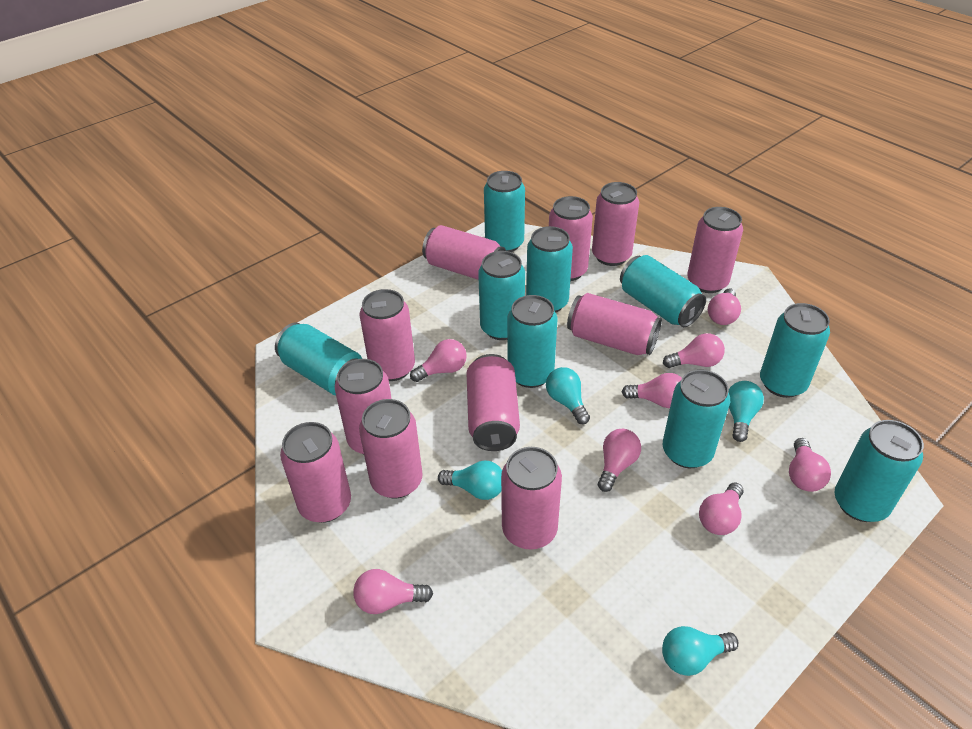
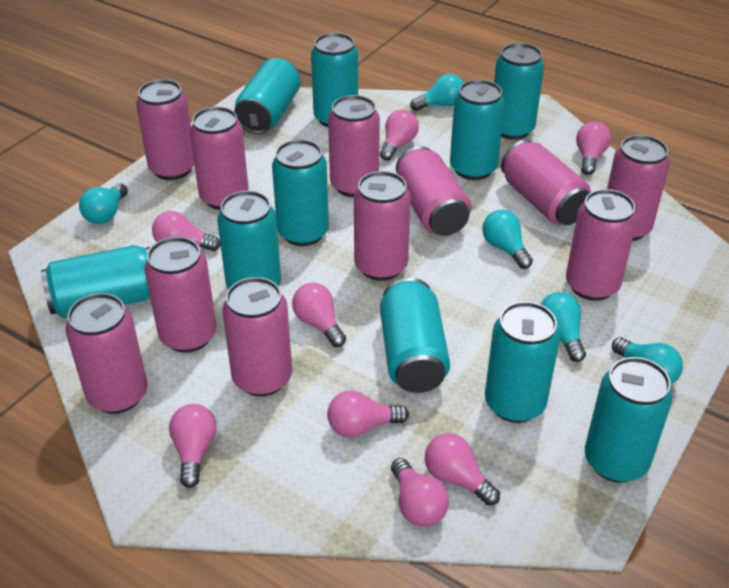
turquoise can: 9 -> 10
turquoise light bulb: 4 -> 5

